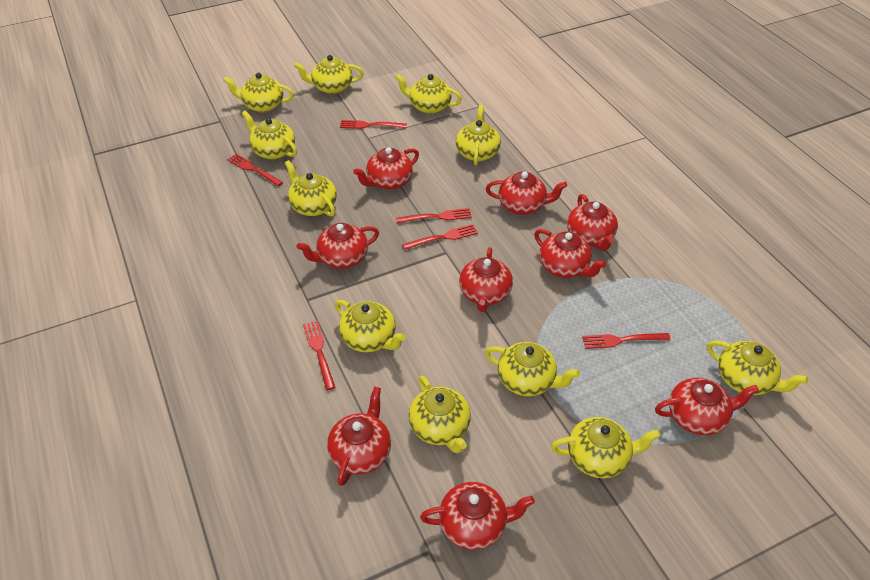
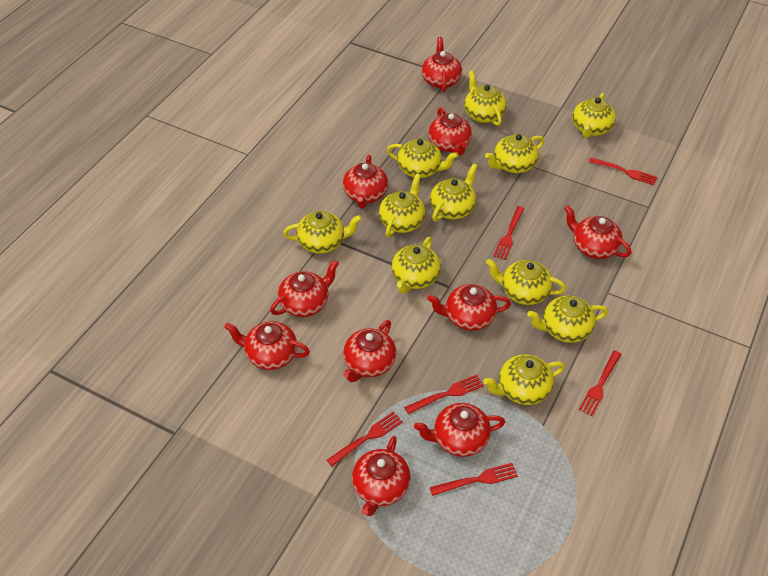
red teapot: 9 -> 10

